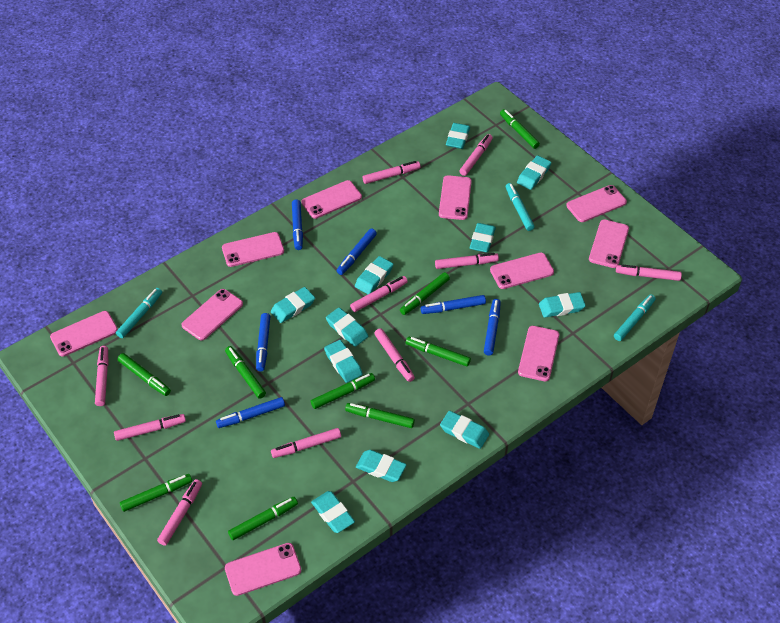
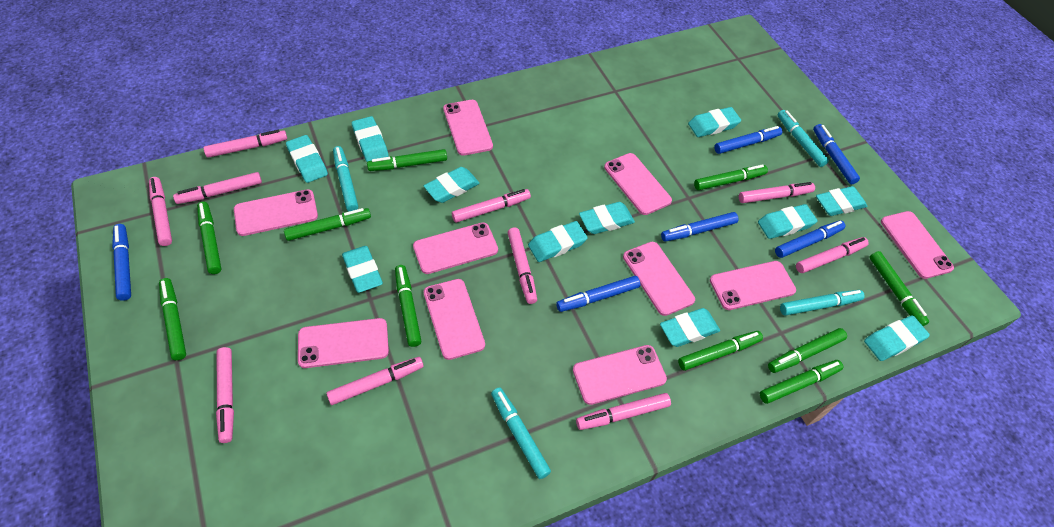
green marker: 9 -> 10
turquoise marker: 3 -> 4

